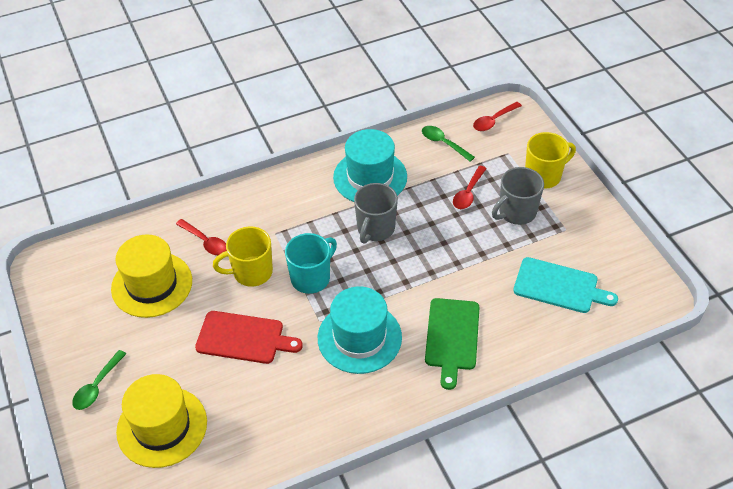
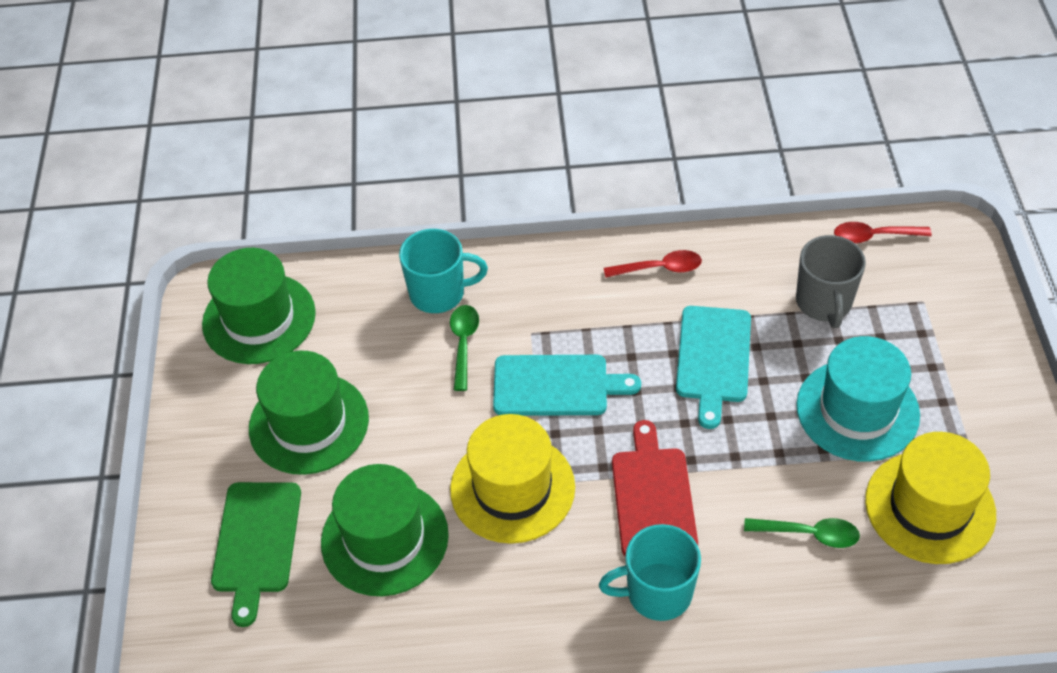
green hat: 0 -> 3
grey mug: 2 -> 1
red spoon: 3 -> 2
turquoise cutting board: 1 -> 2
turquoise hat: 2 -> 1
turquoise mug: 1 -> 2
yellow mug: 2 -> 0

